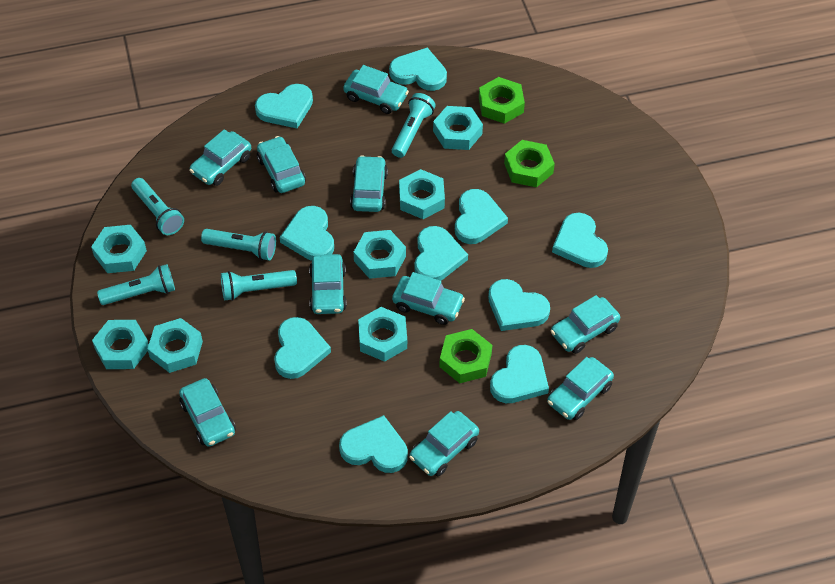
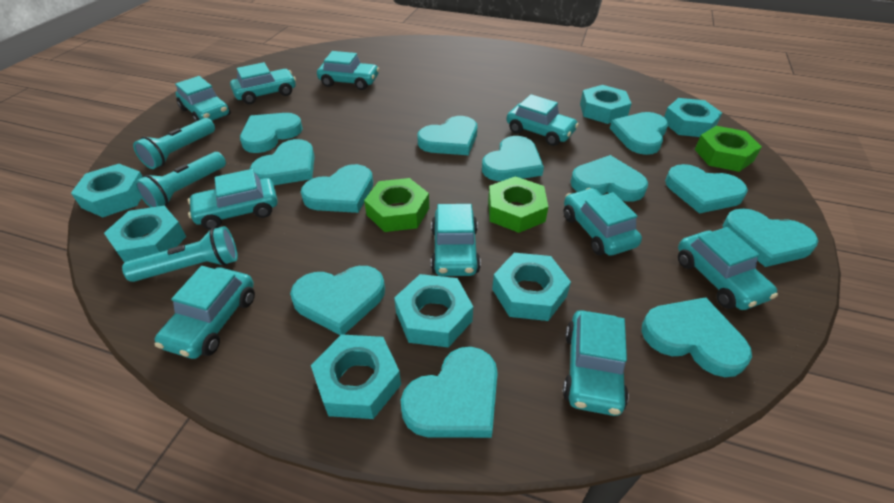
turquoise flashlight: 5 -> 3
turquoise heart: 10 -> 12

